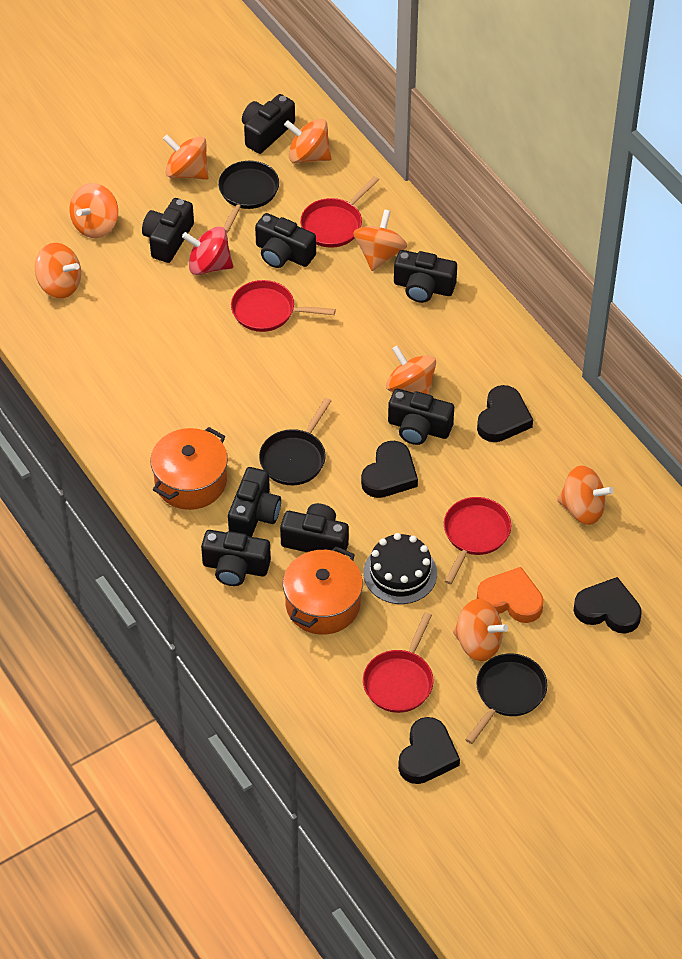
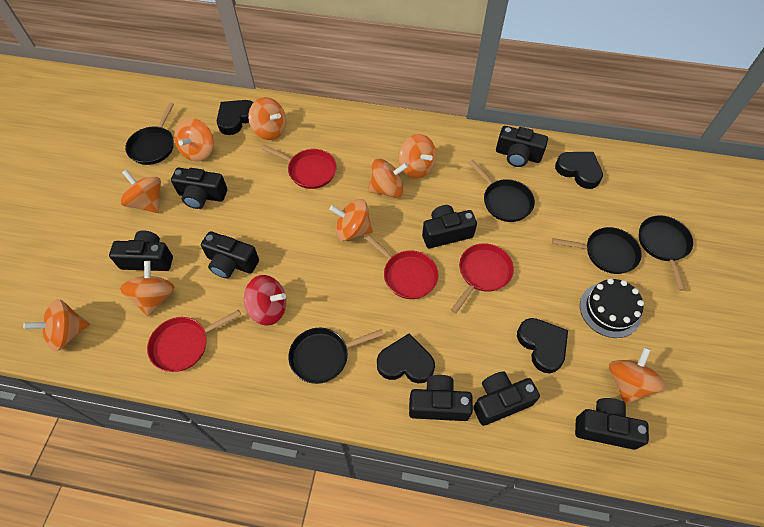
black pan: 3 -> 5
orange heart: 1 -> 0
orange pot: 2 -> 0
orange spinning top: 8 -> 9

